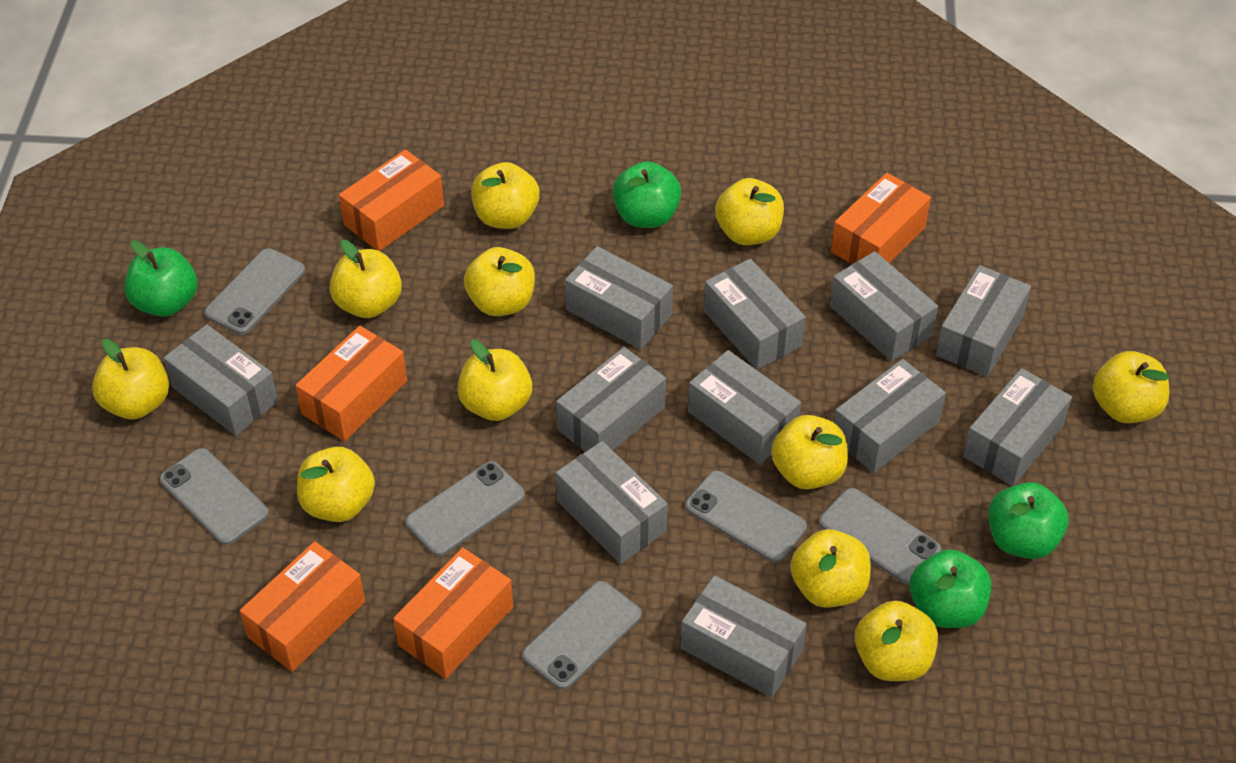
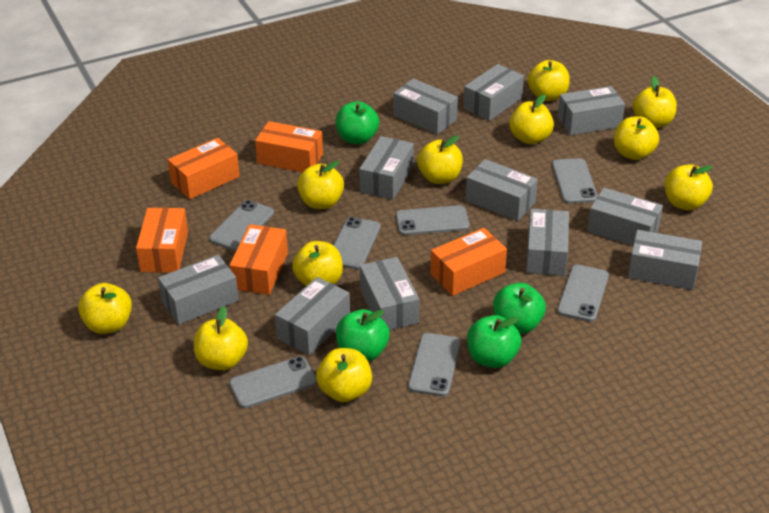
grey phone: 6 -> 7

